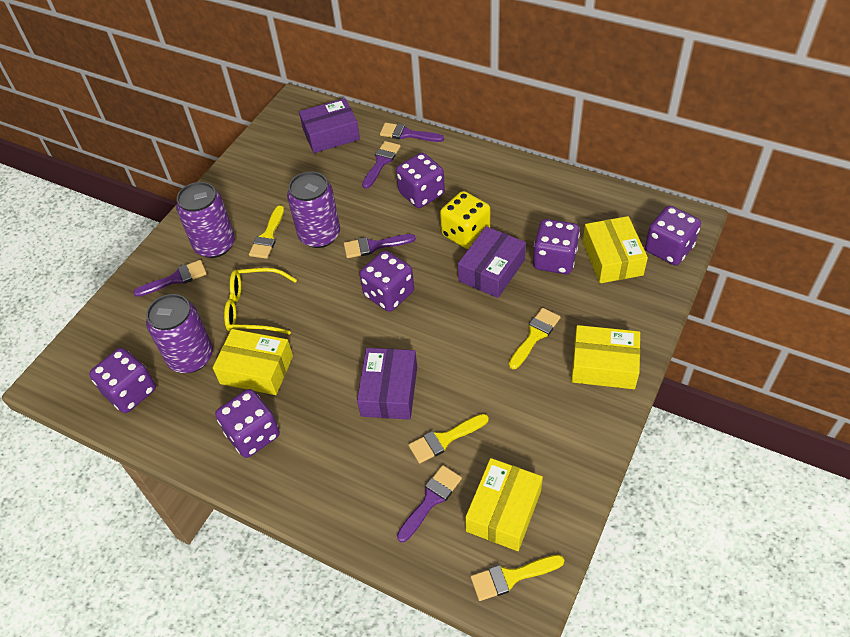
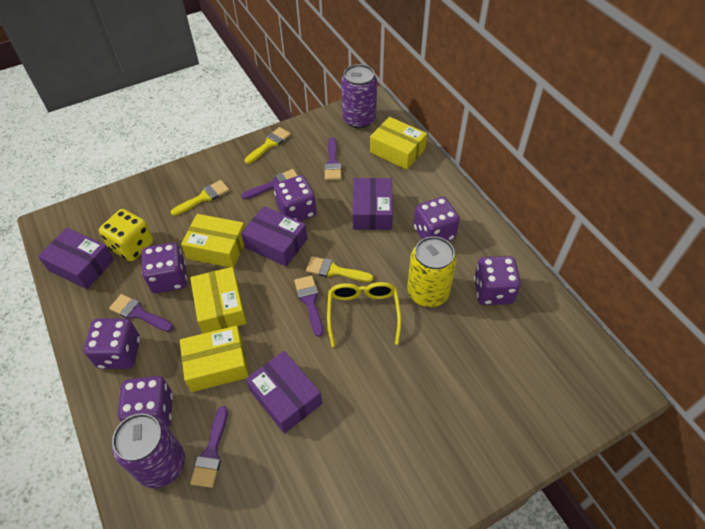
purple box: 3 -> 4
purple can: 3 -> 2
yellow brush: 4 -> 3
yellow can: 0 -> 1

